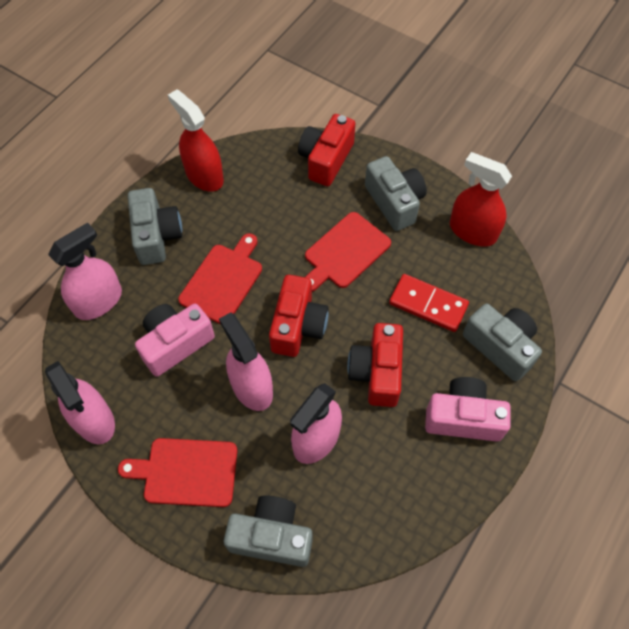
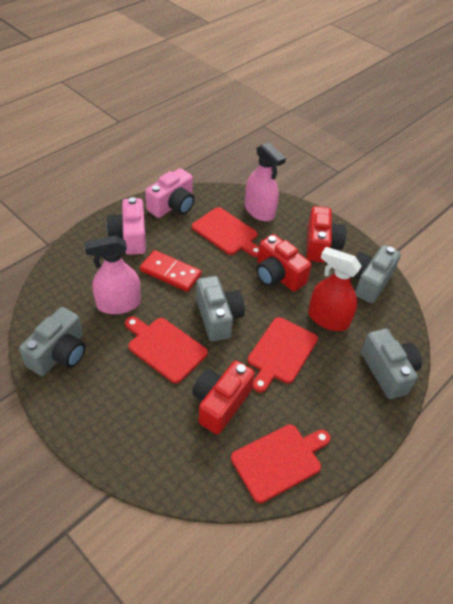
pink spray bottle: 4 -> 2
red cutting board: 3 -> 4
red spray bottle: 2 -> 1

